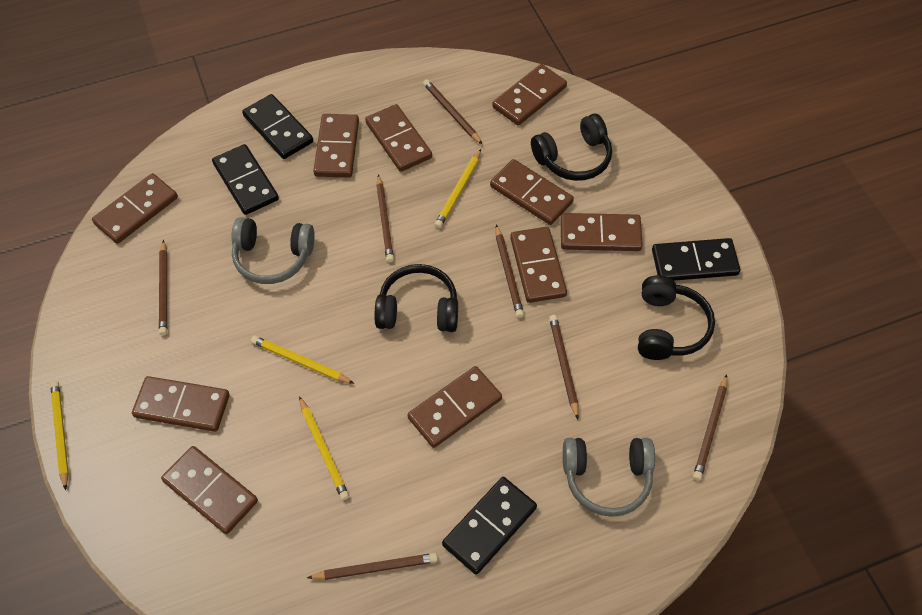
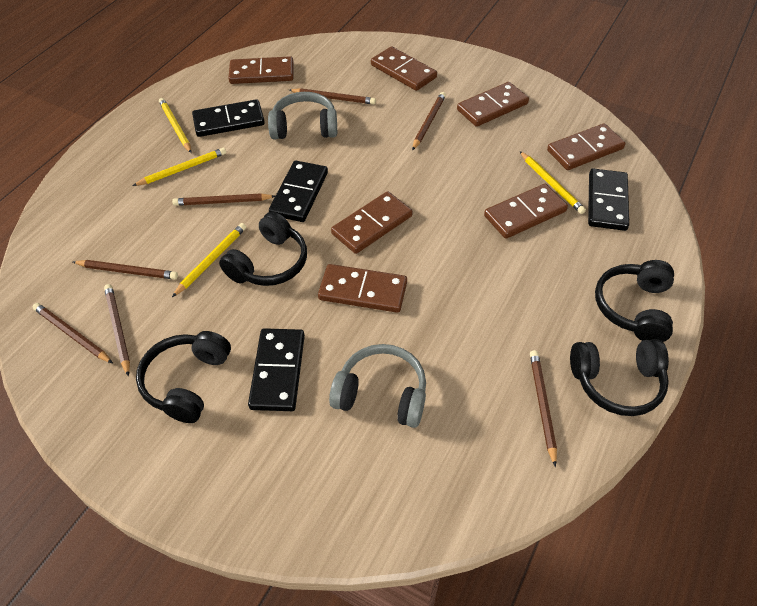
black headphones: 3 -> 4
brown domino: 10 -> 7

